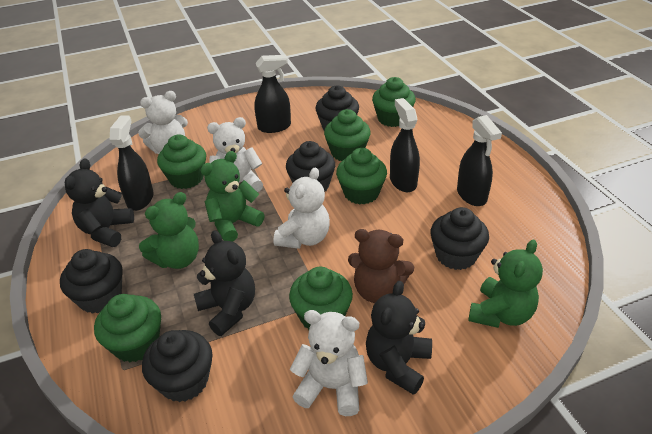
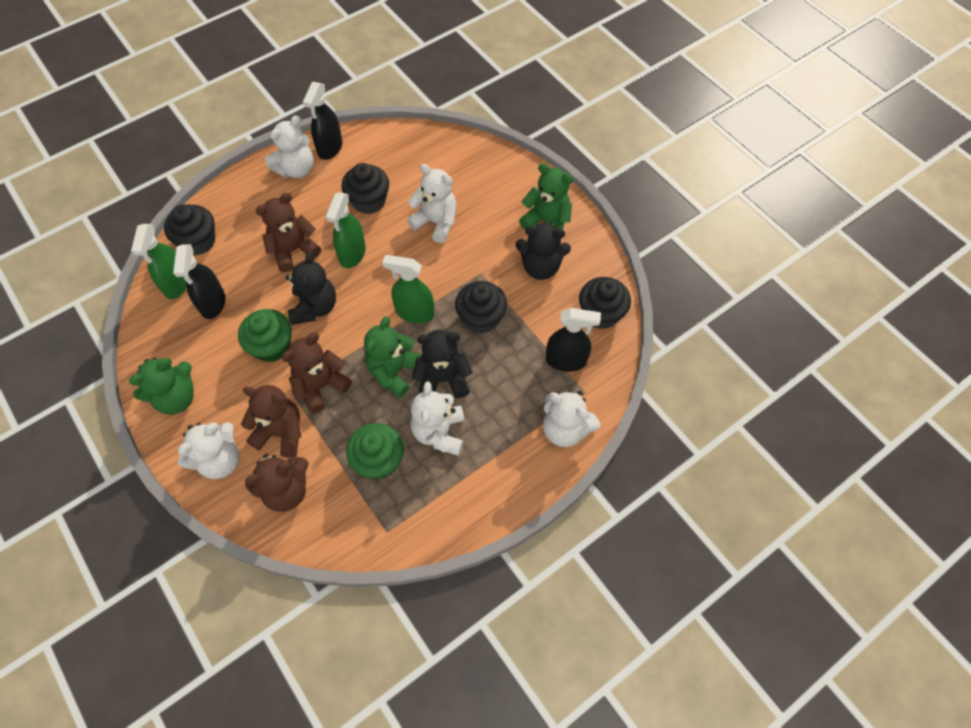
black cupcake: 5 -> 4
black spray bottle: 4 -> 3
brown teddy bear: 1 -> 4
green cupcake: 6 -> 2
green spray bottle: 0 -> 3
white teddy bear: 4 -> 5

